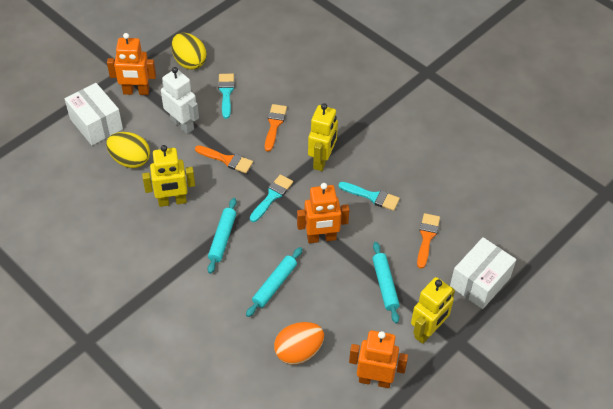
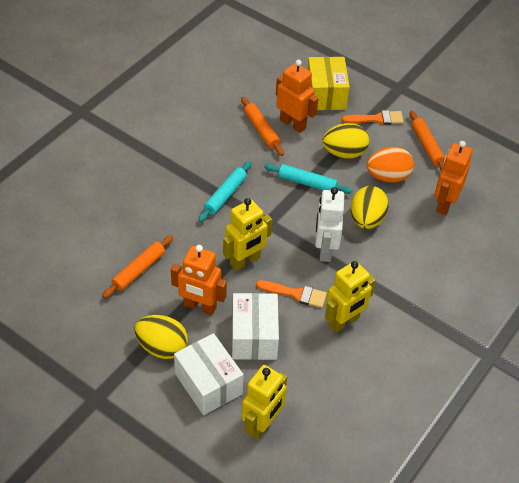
orange brush: 3 -> 2
orange rolling pin: 0 -> 3
turquoise brush: 3 -> 0
turquoise rolling pin: 3 -> 2
yellow box: 0 -> 1
yellow egg: 2 -> 3

